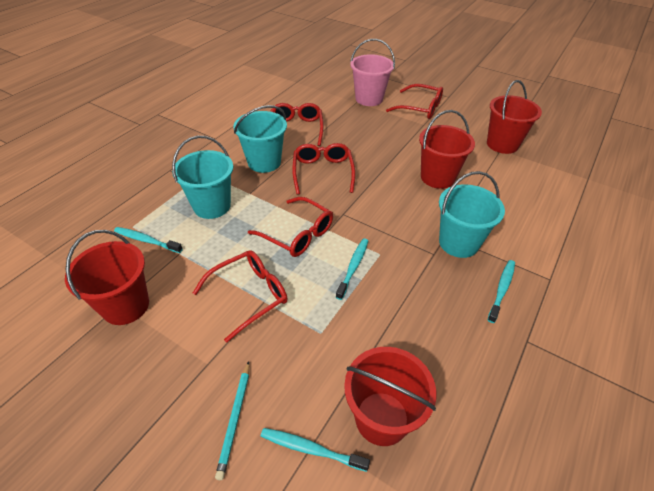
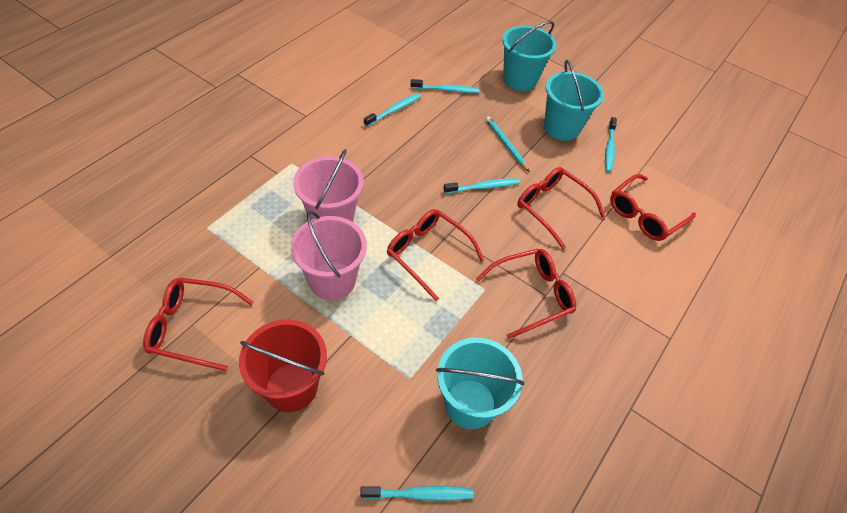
pink bucket: 1 -> 2
red bucket: 4 -> 1
turquoise toothbrush: 4 -> 5

